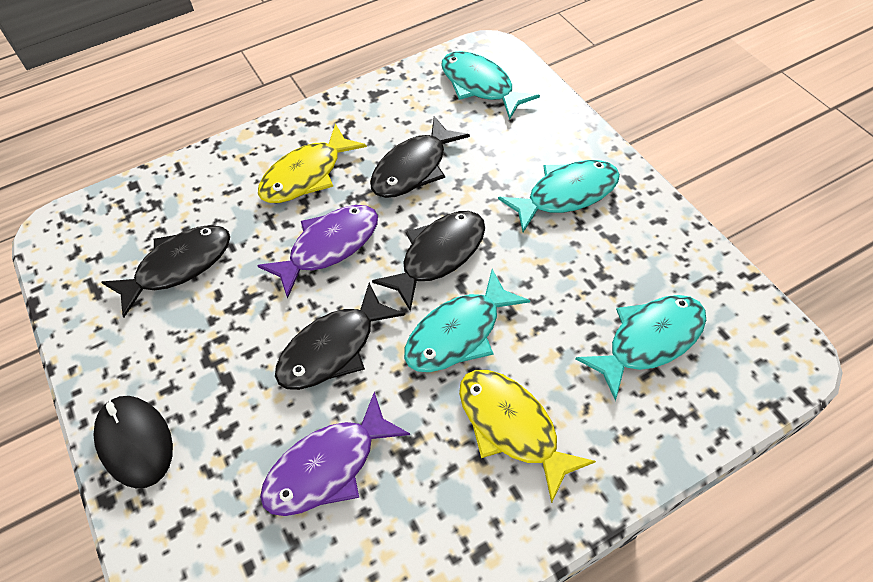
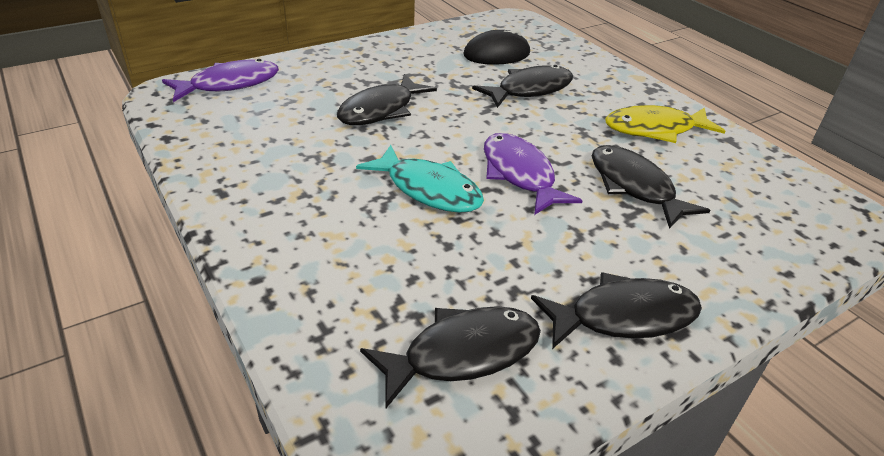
black fish: 4 -> 5
turquoise fish: 4 -> 1
yellow fish: 2 -> 1

